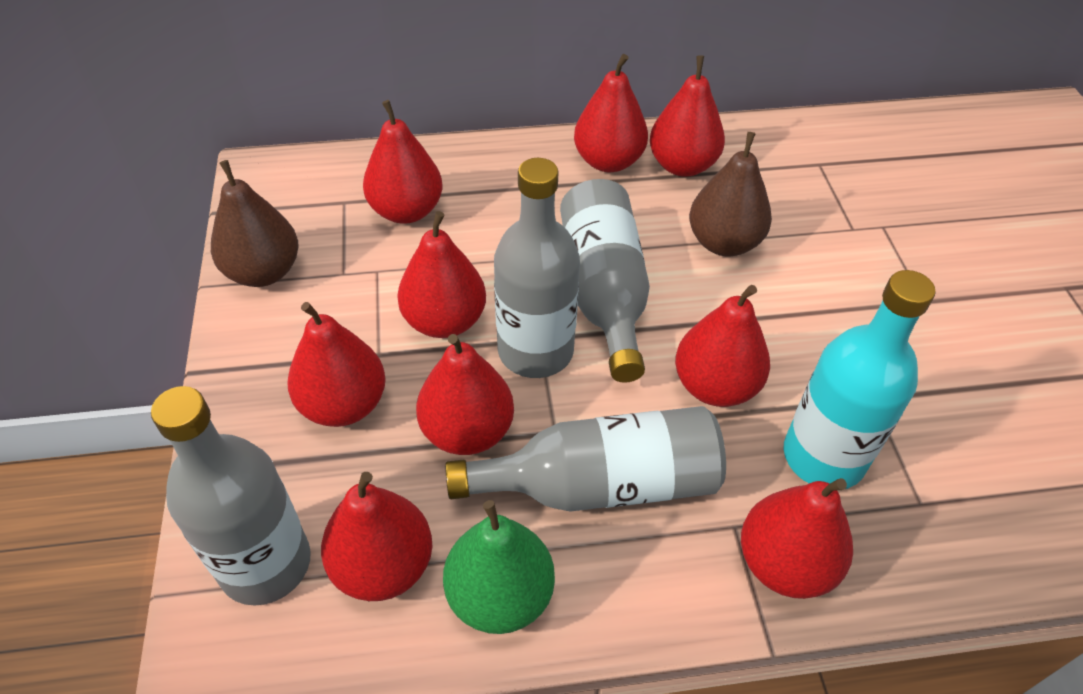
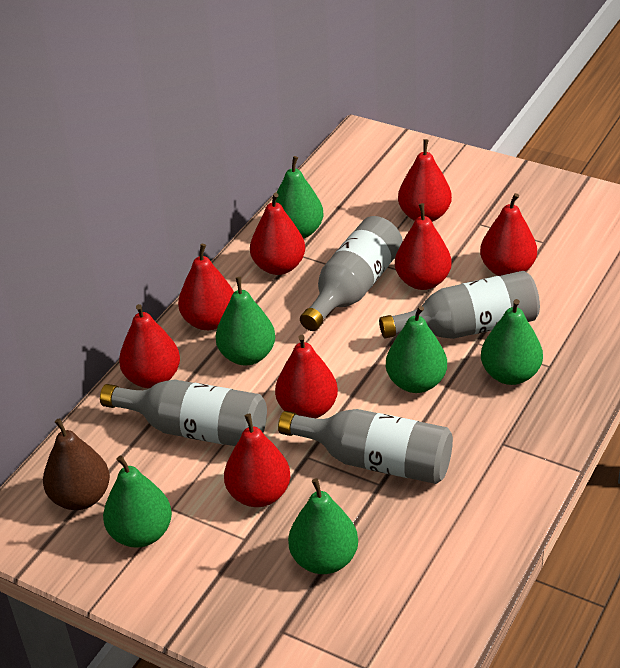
brown pear: 2 -> 1
green pear: 1 -> 6
red pear: 9 -> 8
turquoise bottle: 1 -> 0

